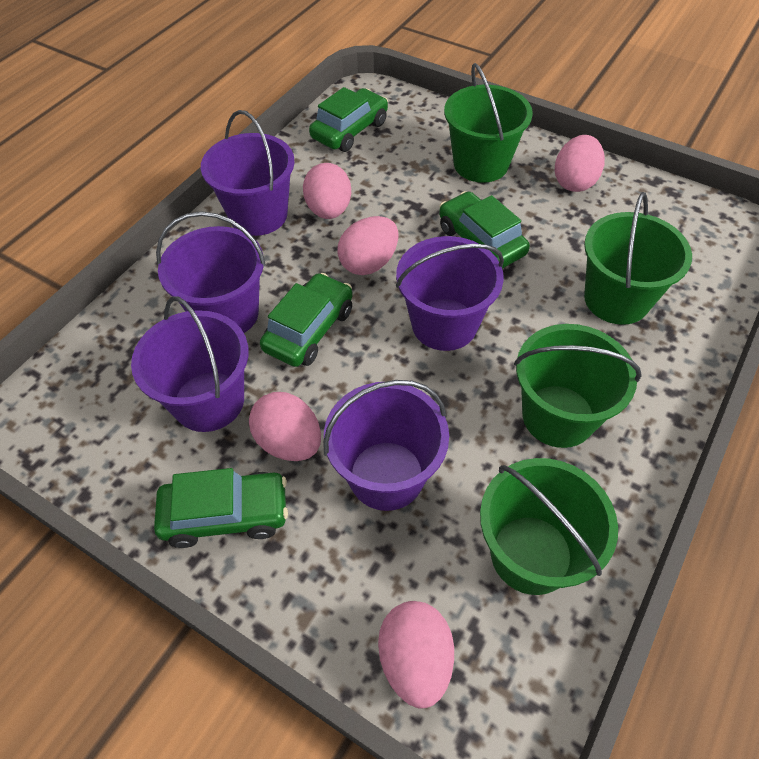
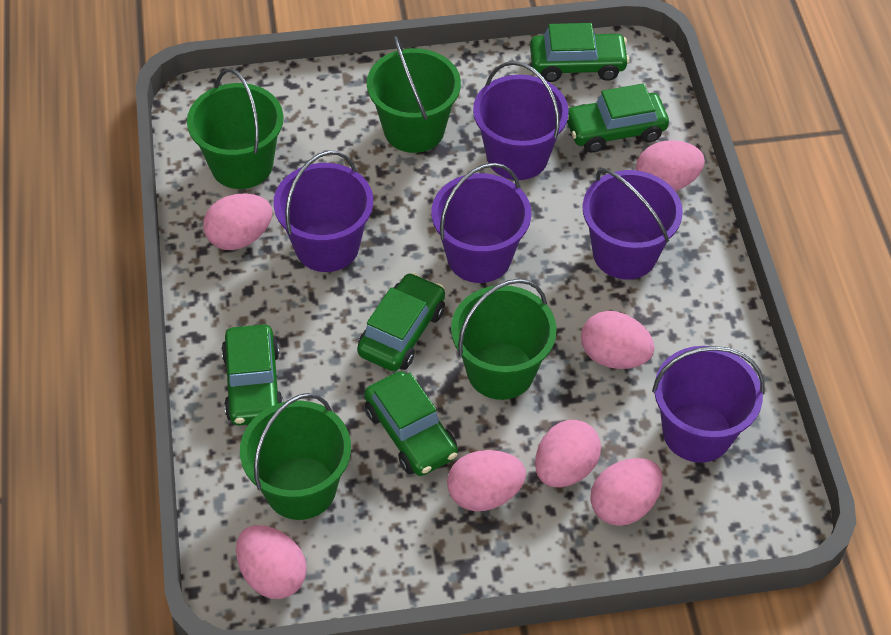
green car: 4 -> 5
pink egg: 5 -> 7

